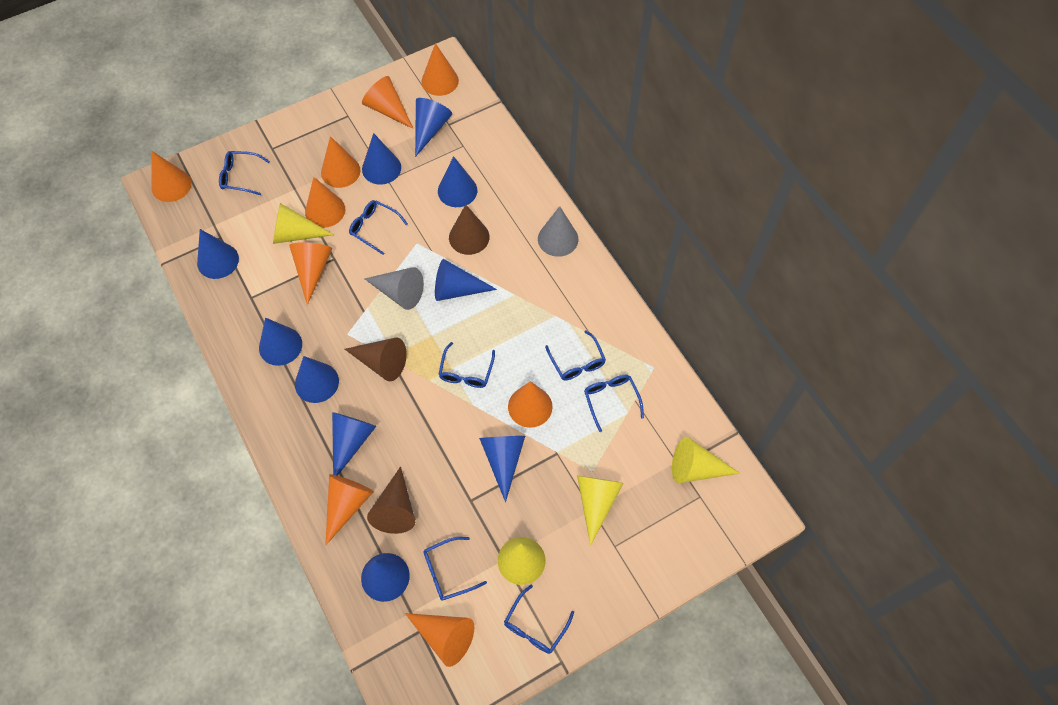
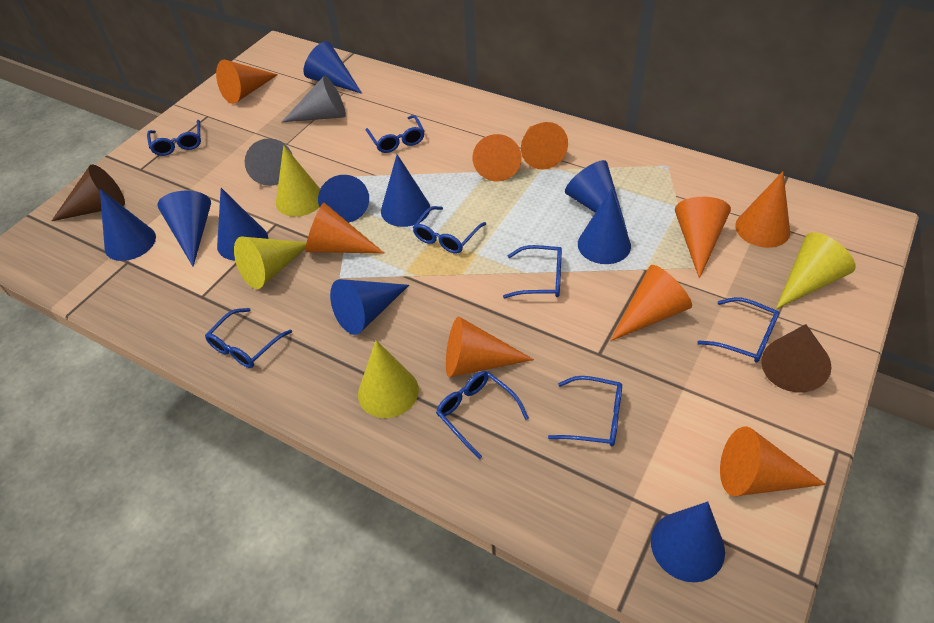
blue glasses: 7 -> 8
brown cone: 3 -> 2

